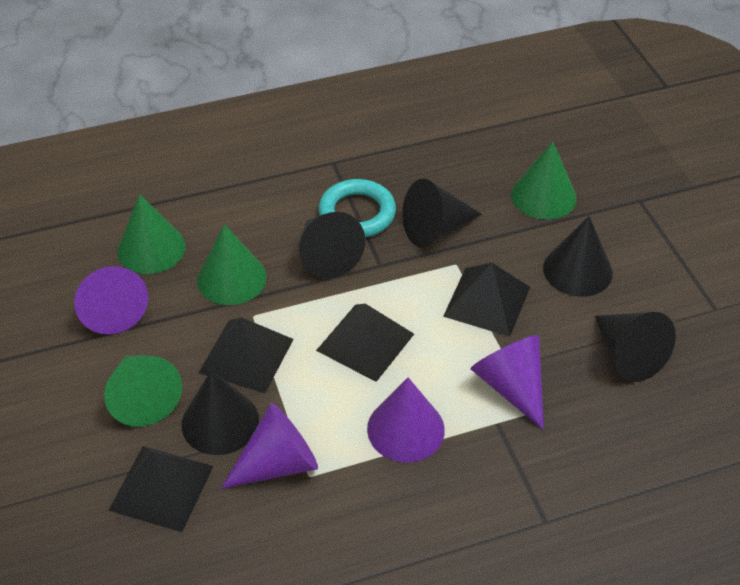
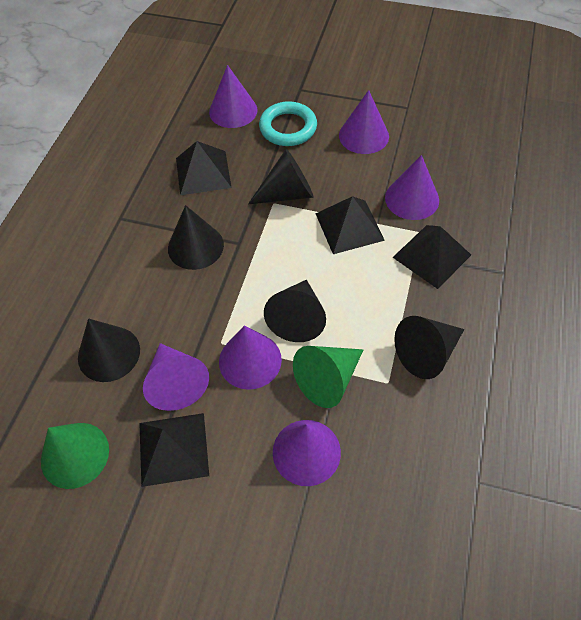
green cone: 4 -> 2
purple cone: 4 -> 6

